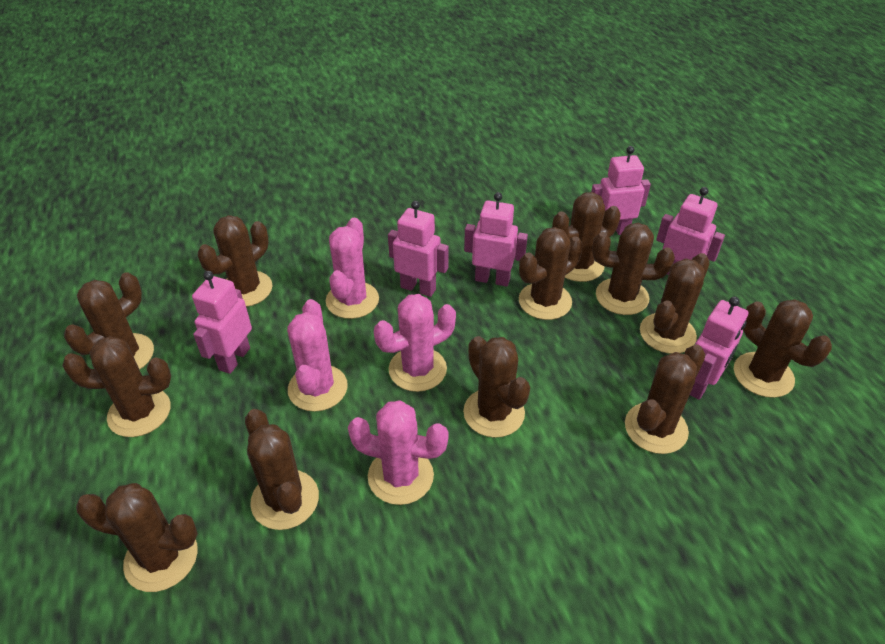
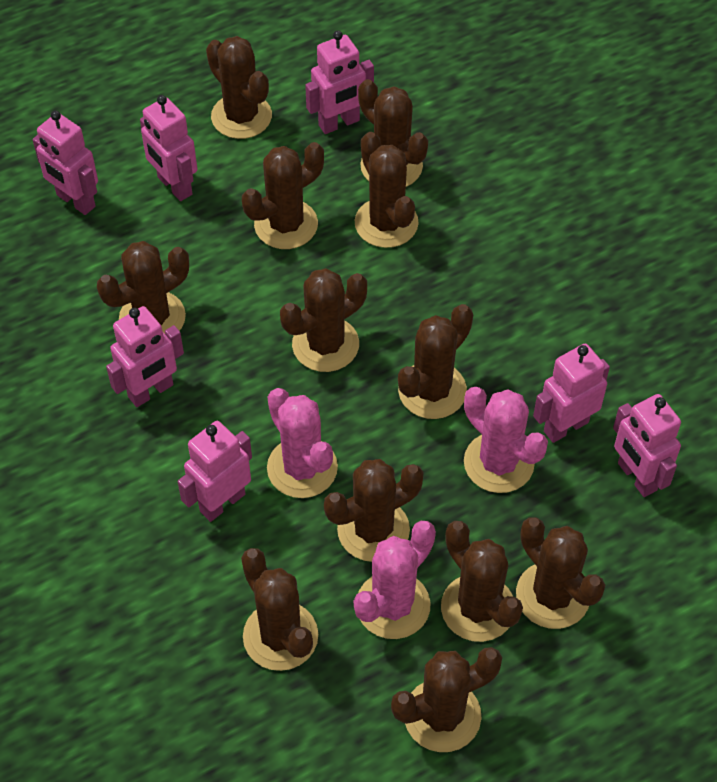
pink cactus: 4 -> 3
pink robot: 6 -> 7

